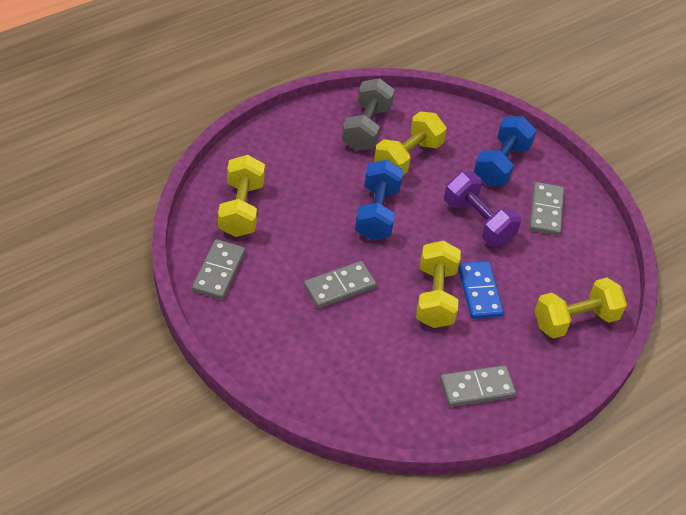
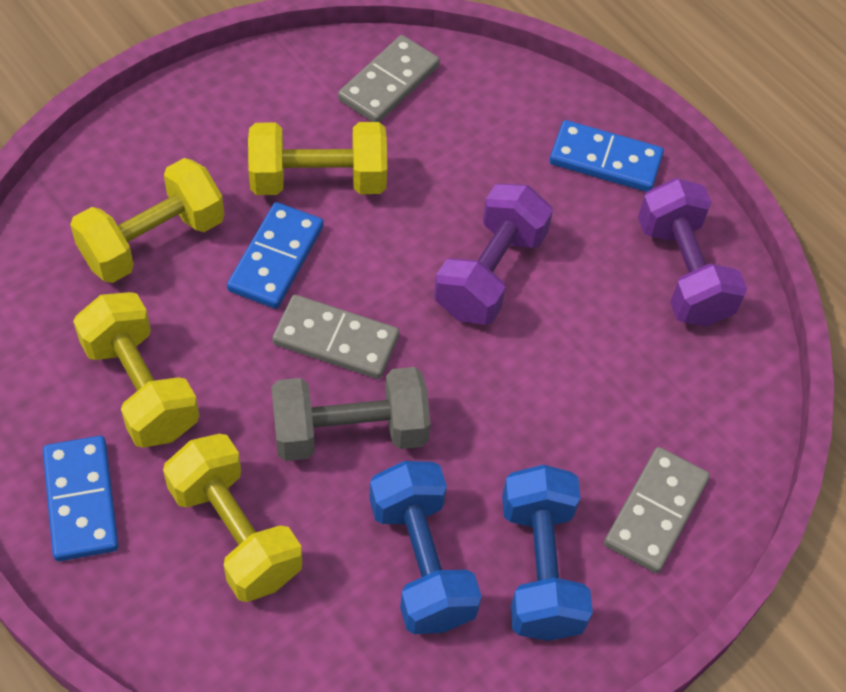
blue domino: 1 -> 3
grey domino: 4 -> 3
purple dumbbell: 1 -> 2

